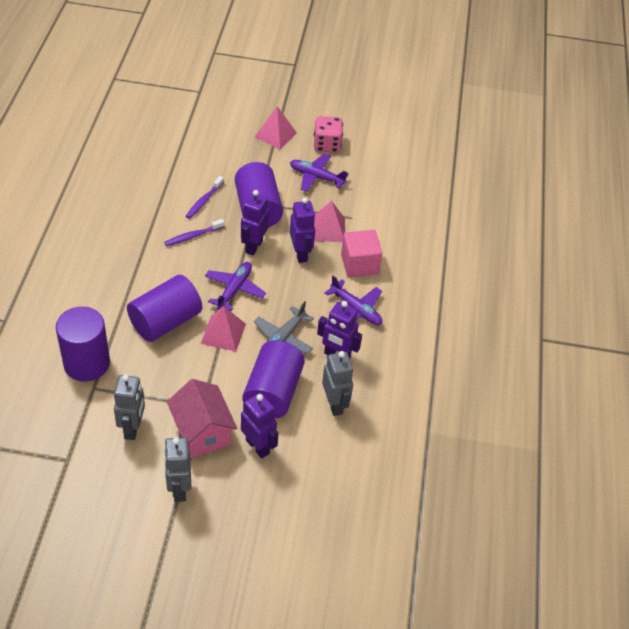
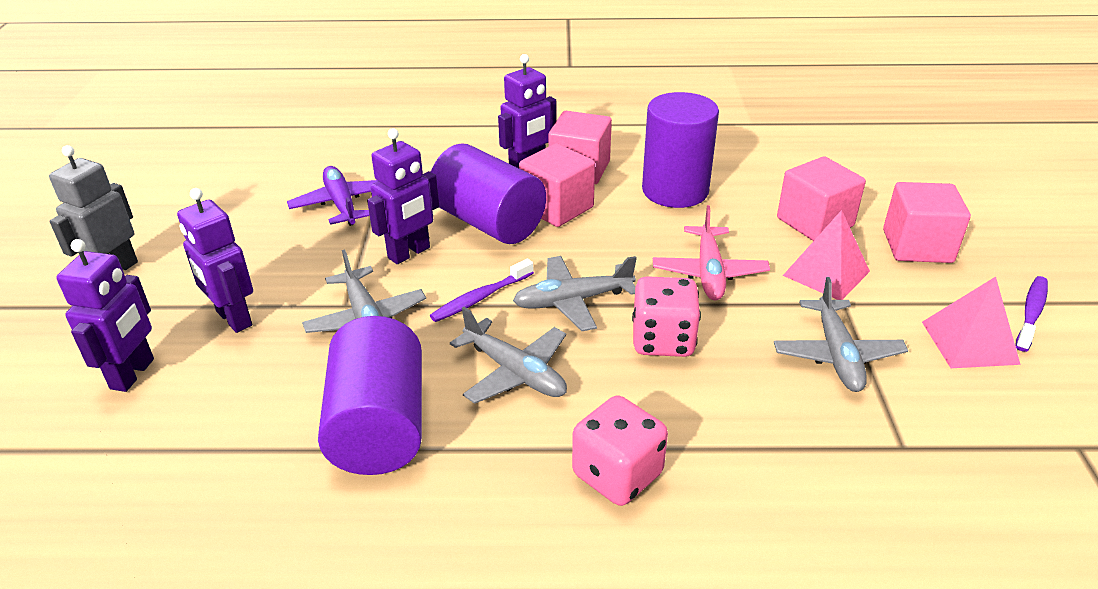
grey plane: 1 -> 4
grey robot: 3 -> 1
pink cube: 1 -> 4
pink dice: 1 -> 2
pink house: 1 -> 0
pink plane: 0 -> 1
pink pyramid: 3 -> 2
purple cylinder: 4 -> 3
purple plane: 3 -> 1

